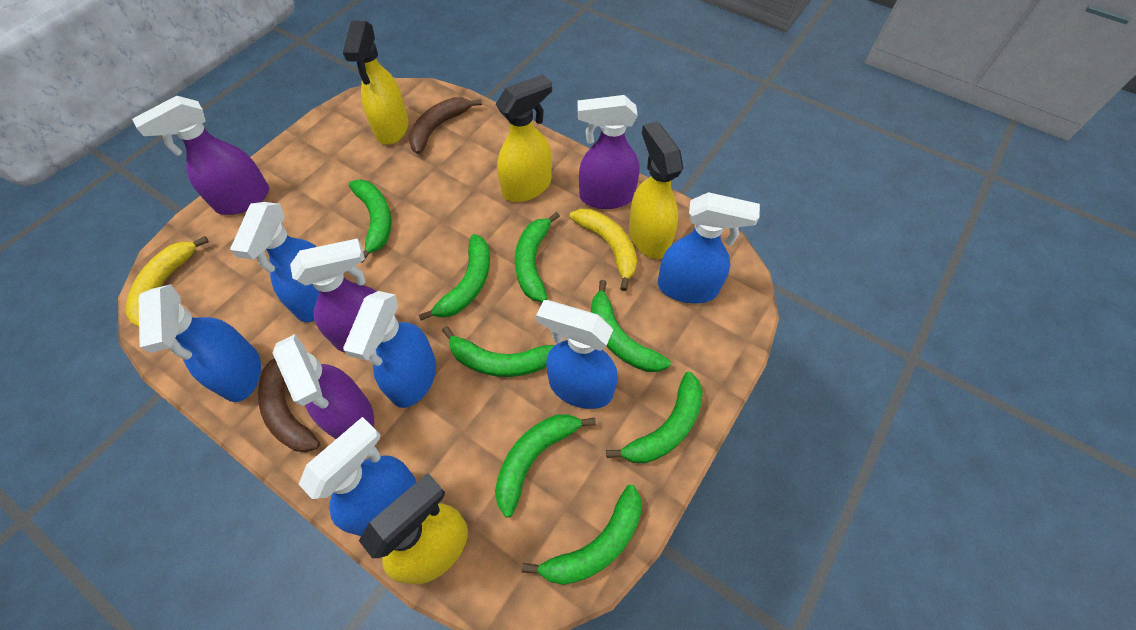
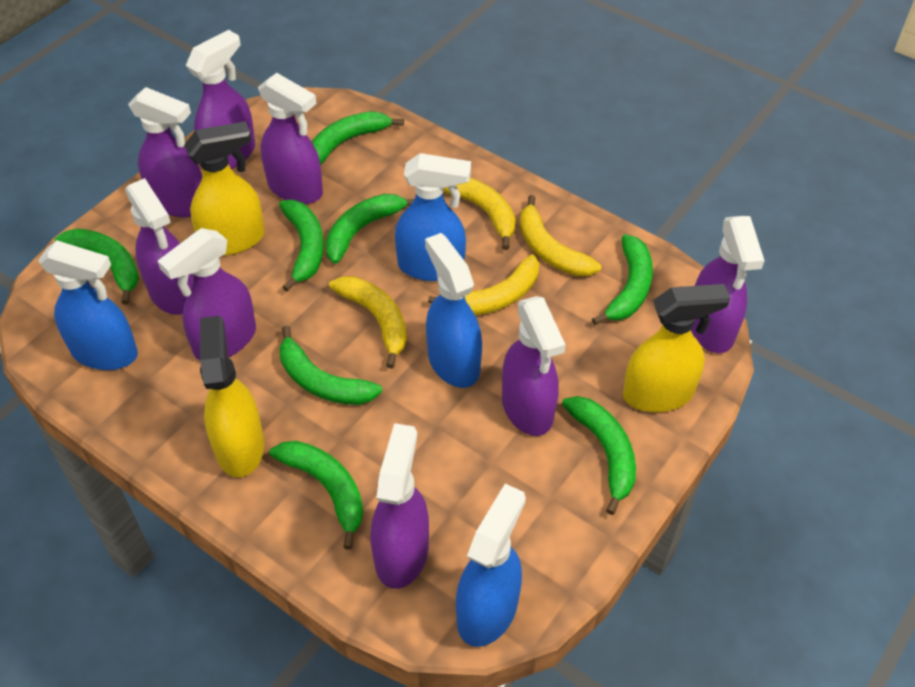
blue spray bottle: 6 -> 4
brown banana: 2 -> 0
purple spray bottle: 4 -> 8
yellow banana: 2 -> 4
yellow spray bottle: 4 -> 3

